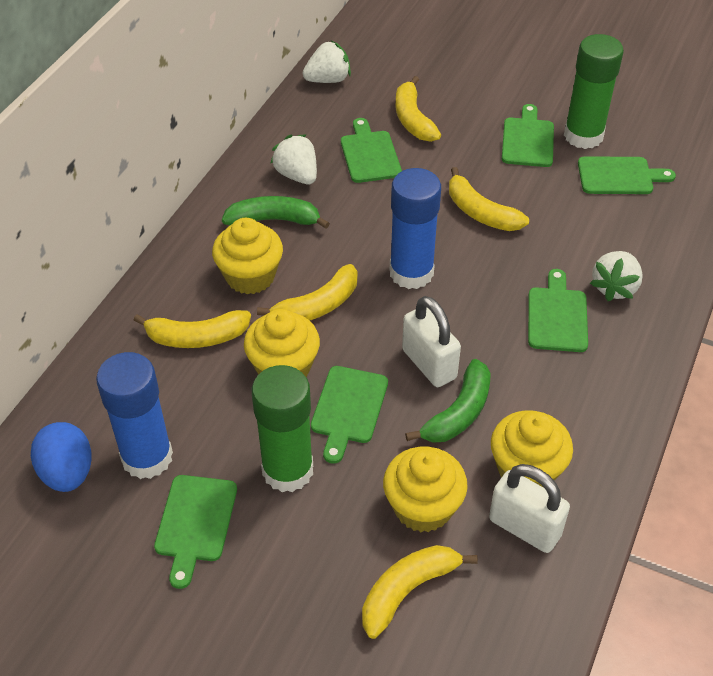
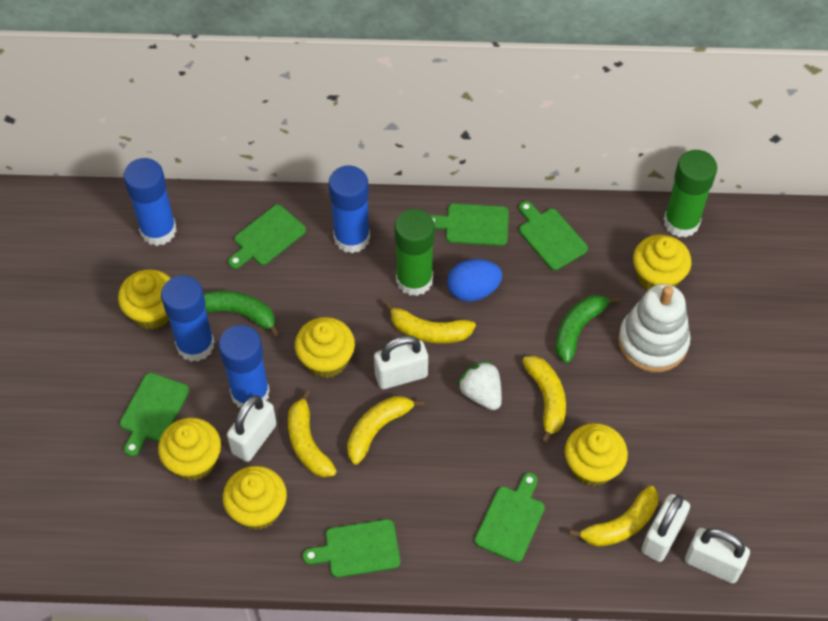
blue glue stick: 2 -> 4
white padlock: 2 -> 4
white stacking toy: 0 -> 1
white strawberry: 3 -> 1
yellow cupcake: 4 -> 6

